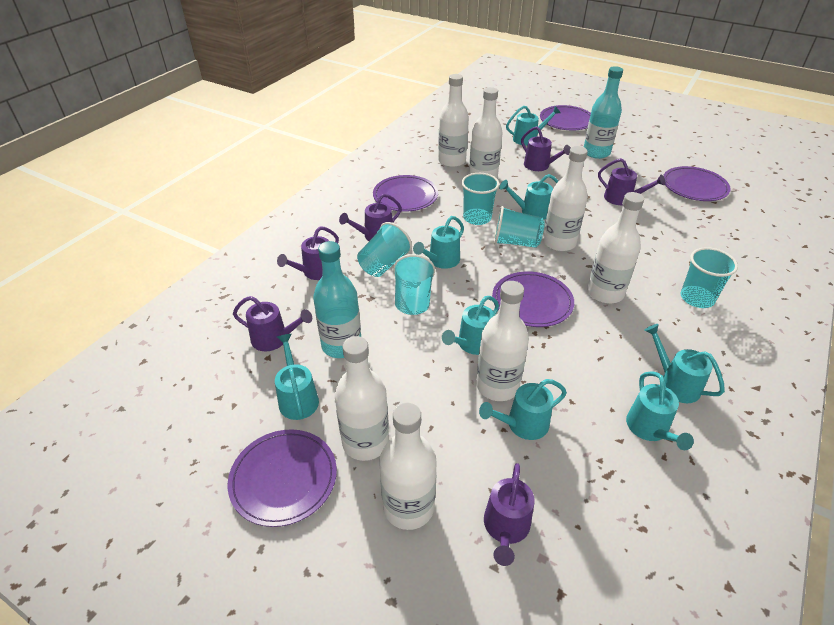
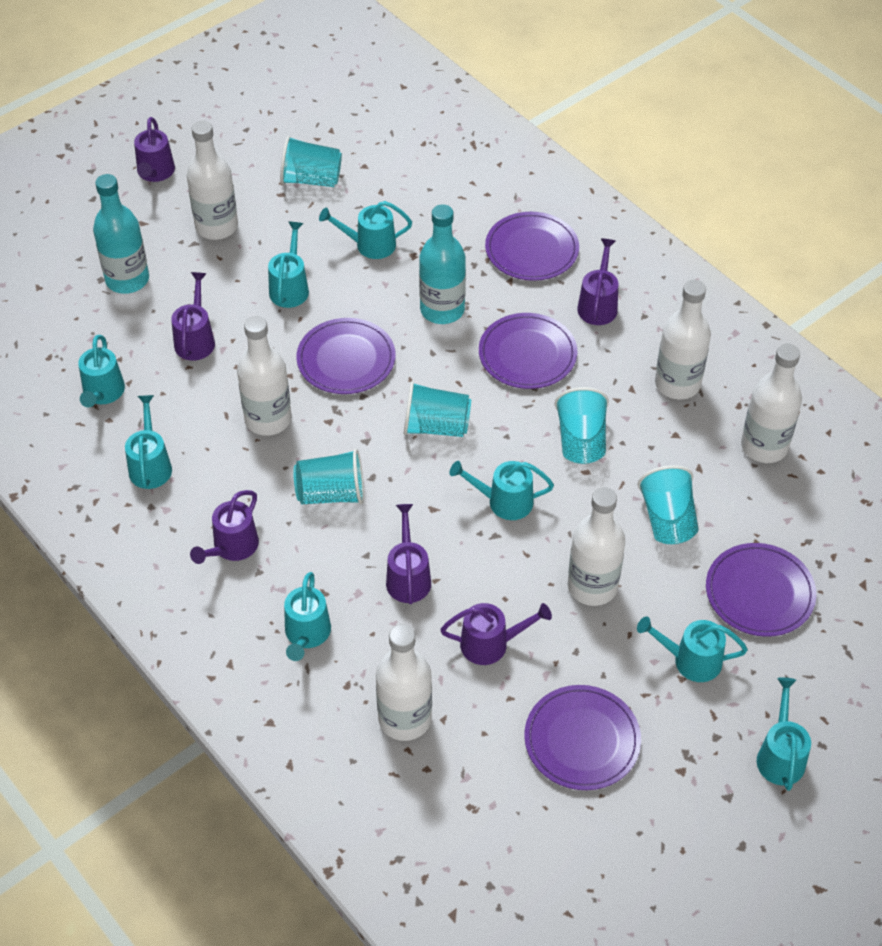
white bottle: 7 -> 6

